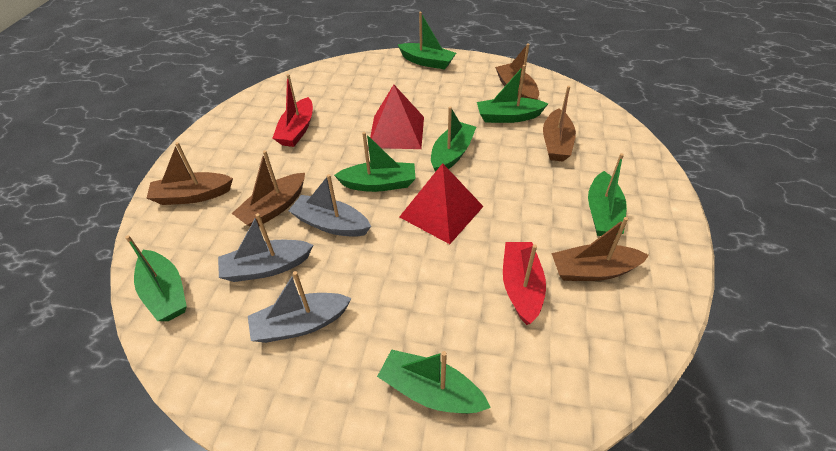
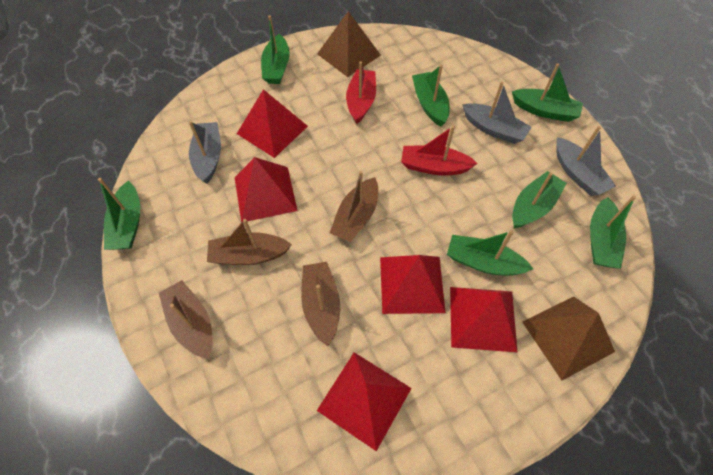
brown boat: 5 -> 4
brown pyramid: 0 -> 2
red pyramid: 2 -> 5

